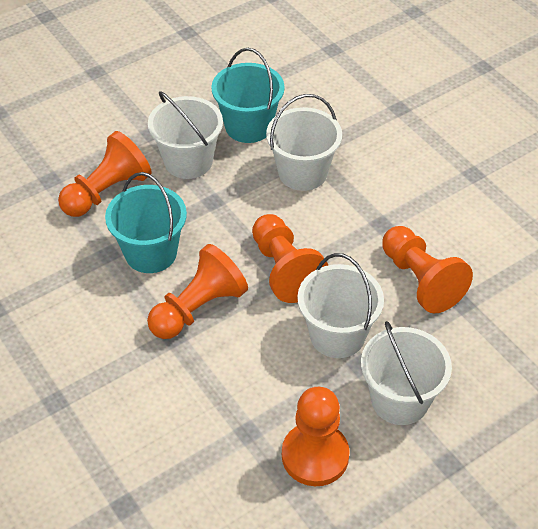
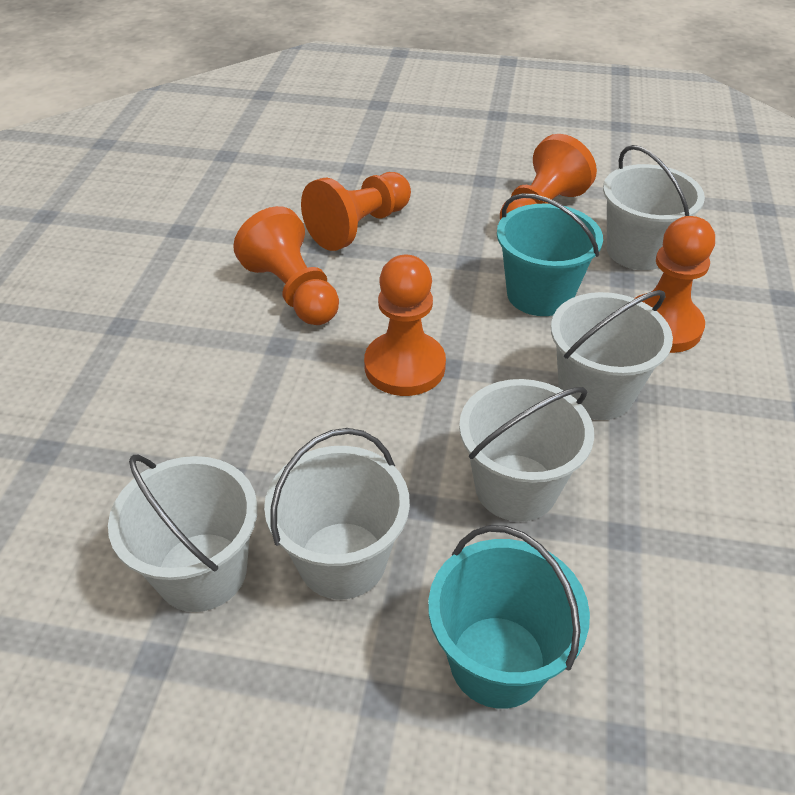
white bucket: 4 -> 5

